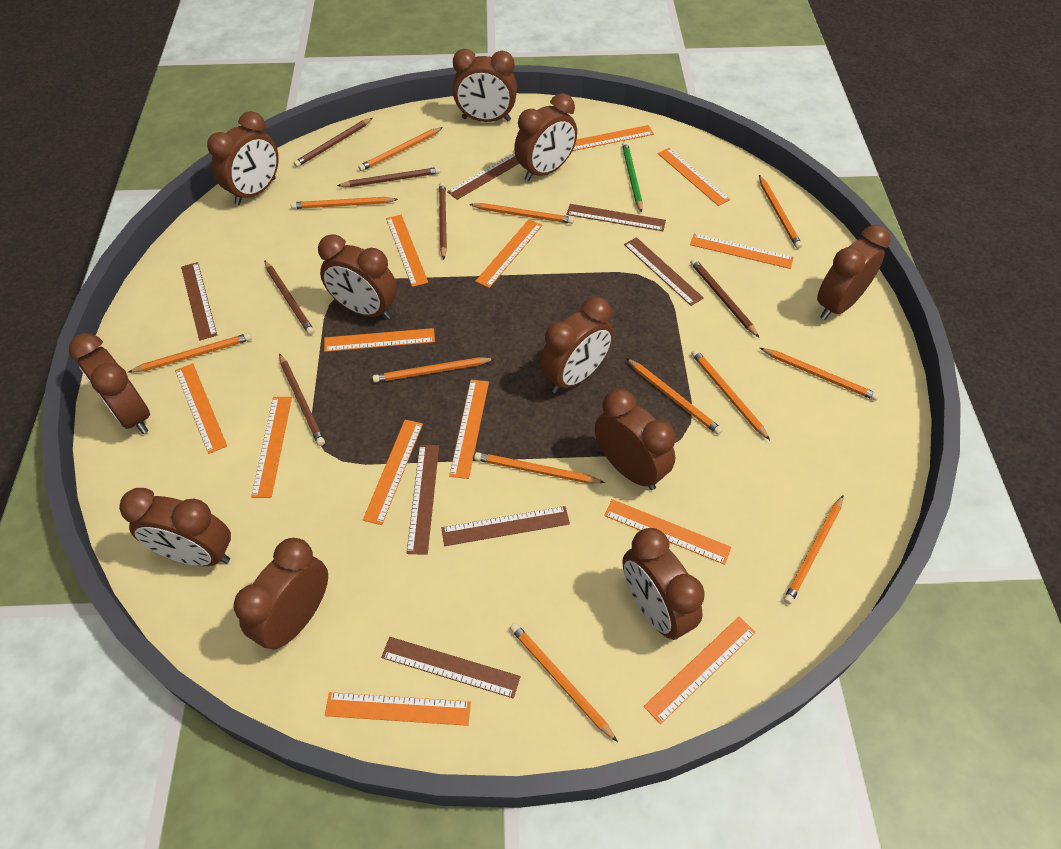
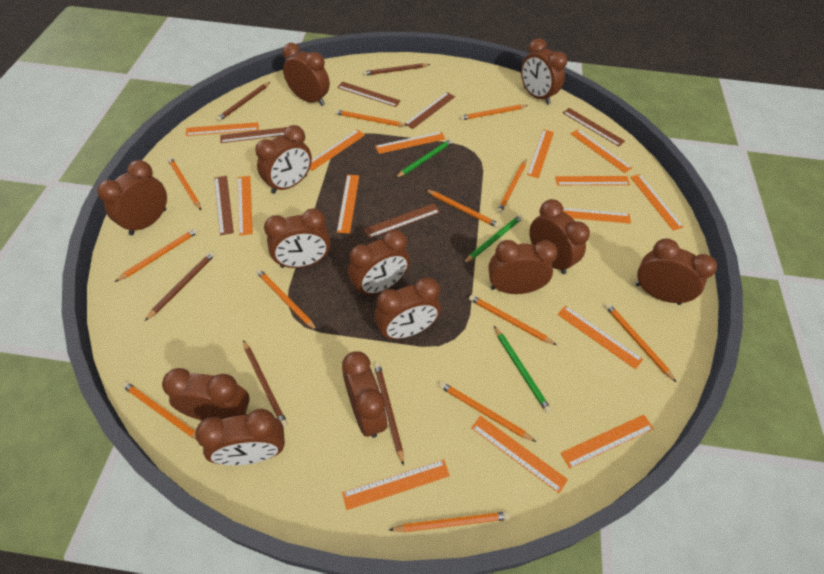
brown clock: 11 -> 13
brown pencil: 6 -> 5
brown ruler: 7 -> 6
green pencil: 1 -> 3
orange ruler: 13 -> 14

